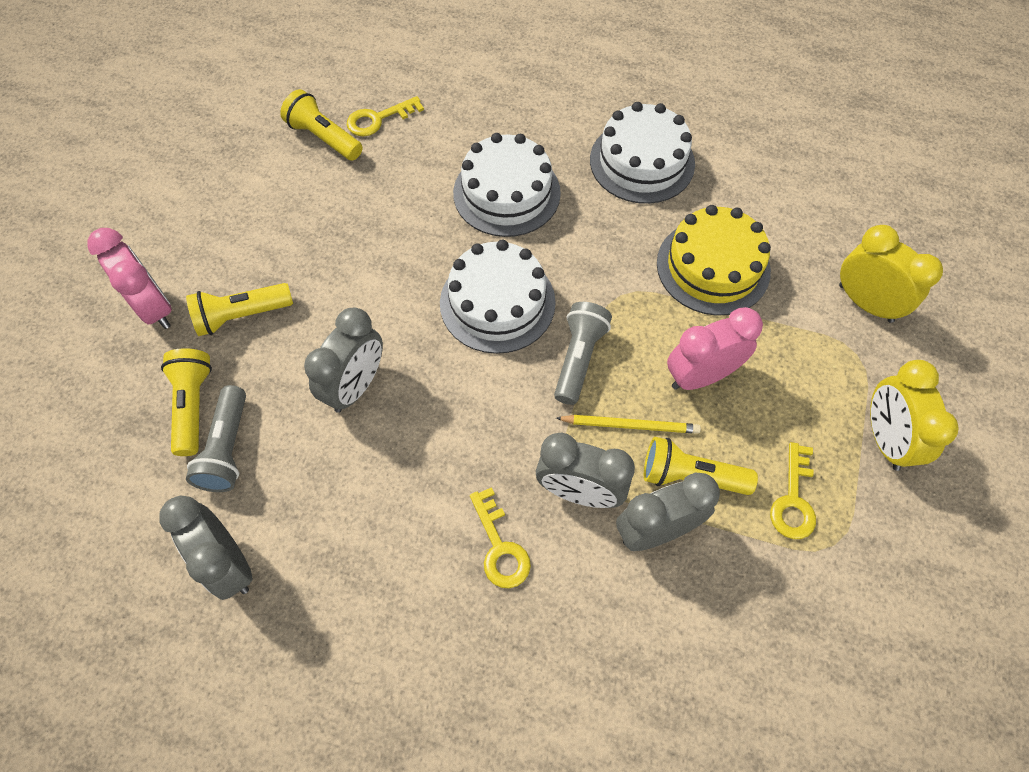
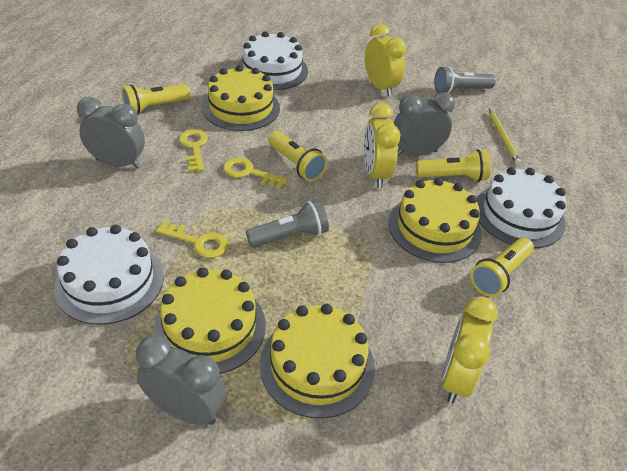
grey clock: 4 -> 3
pink clock: 2 -> 0
yellow cake: 1 -> 4
yellow clock: 2 -> 3

